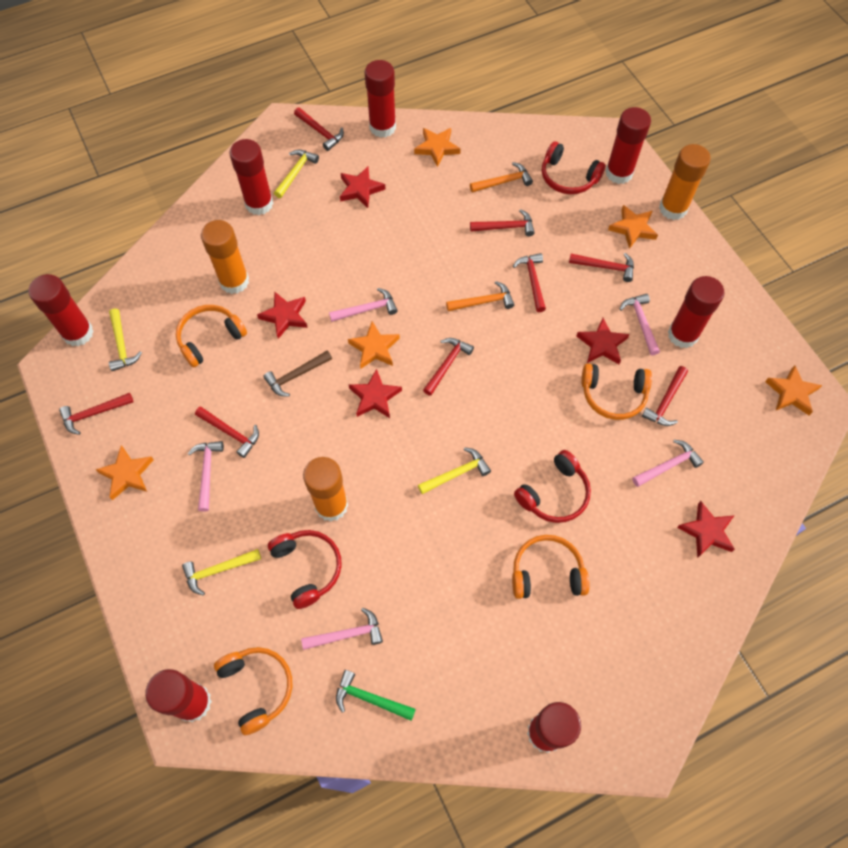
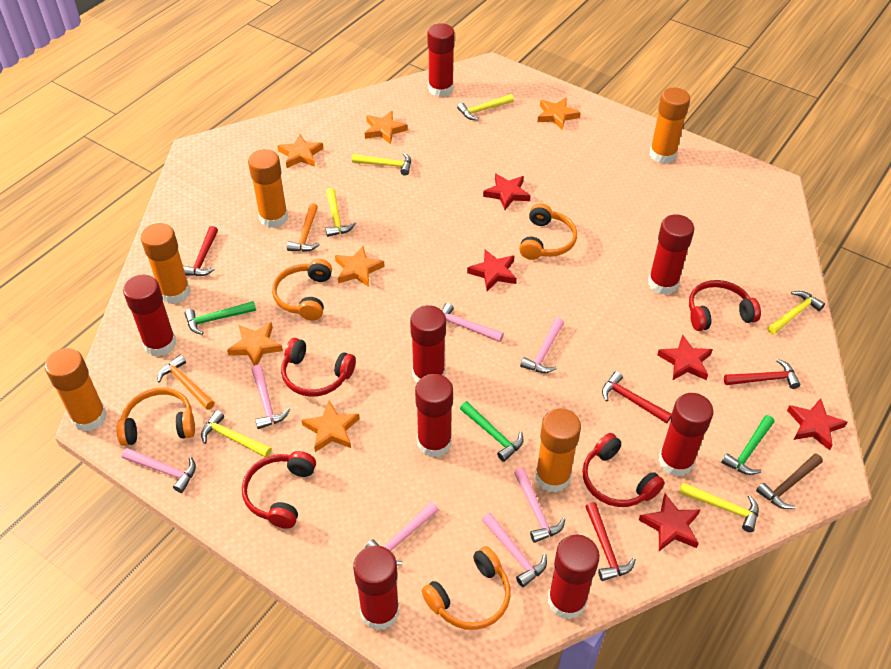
green hammer: 1 -> 3
orange glue stick: 3 -> 5
orange star: 5 -> 6
pink hammer: 5 -> 7
red glue stick: 7 -> 8
red hammer: 8 -> 4
red headphones: 3 -> 4
yellow hammer: 4 -> 6

